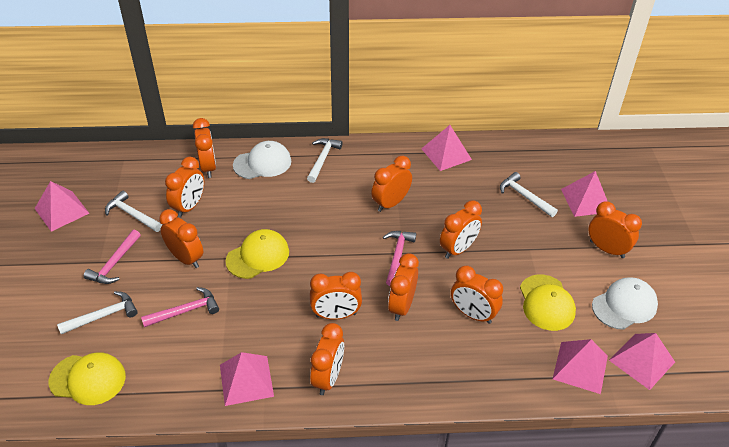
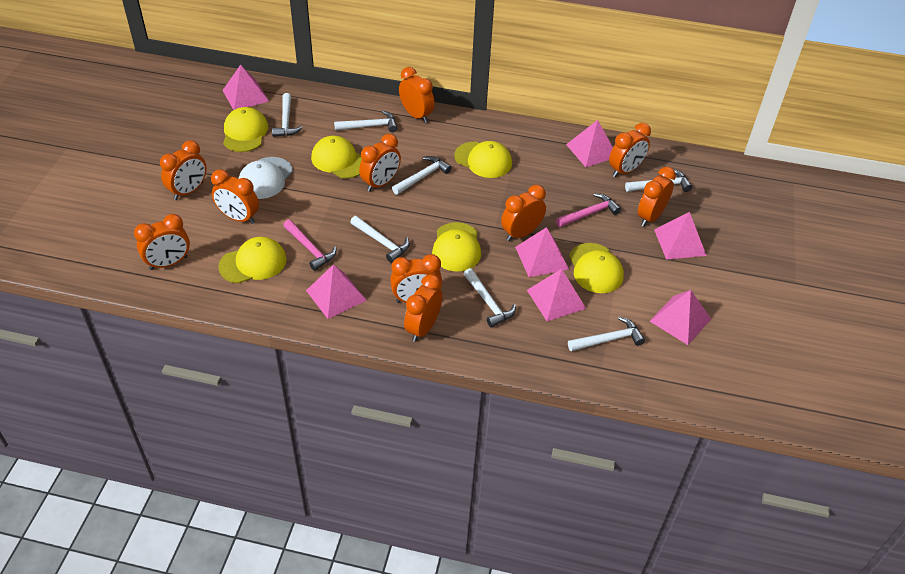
pink hammer: 3 -> 2
pink pyramid: 6 -> 7
white cap: 2 -> 1
white hammer: 4 -> 7
yellow cap: 3 -> 6

